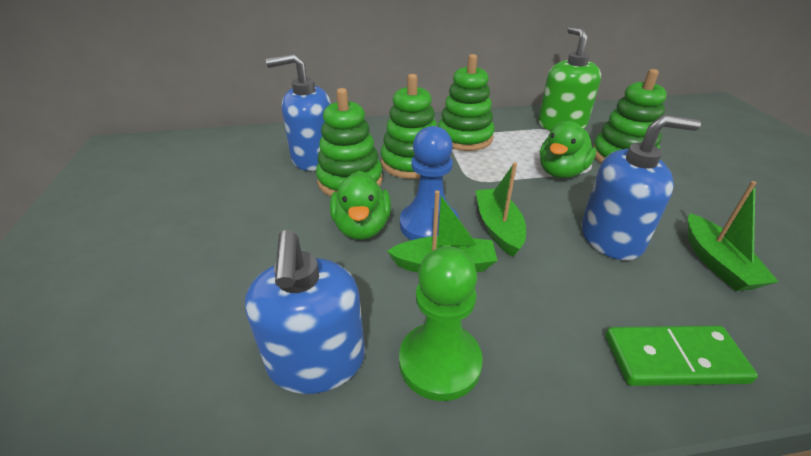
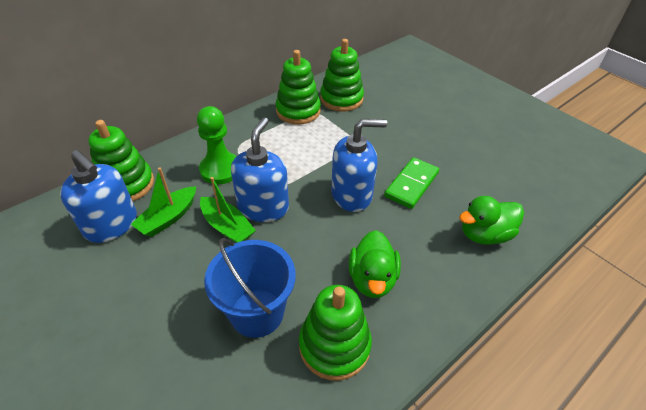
blue bucket: 0 -> 1
blue pawn: 1 -> 0
green boat: 3 -> 2
green soap dispenser: 1 -> 0

